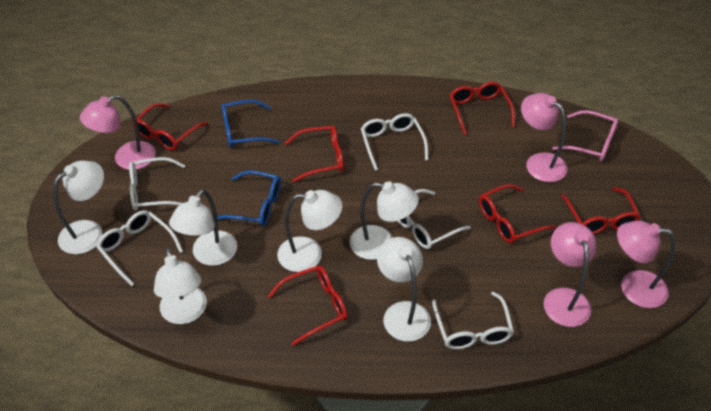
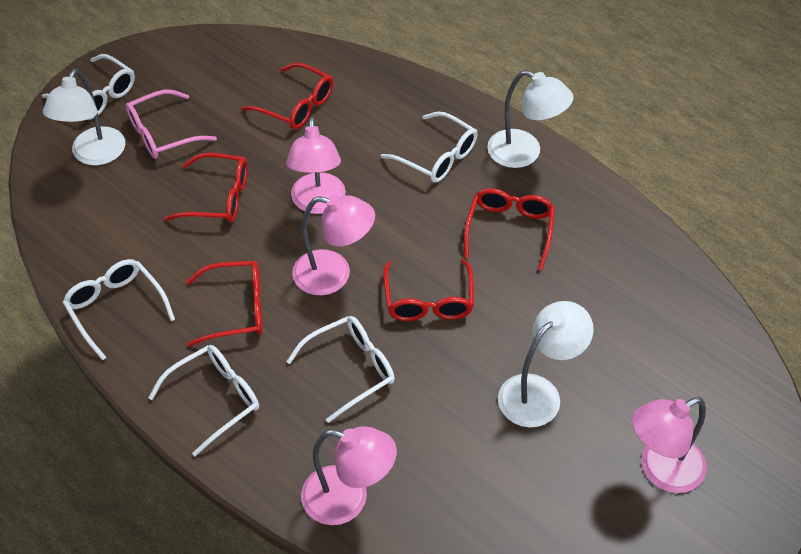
blue glasses: 2 -> 0
red glasses: 6 -> 5
white lamp: 6 -> 3

